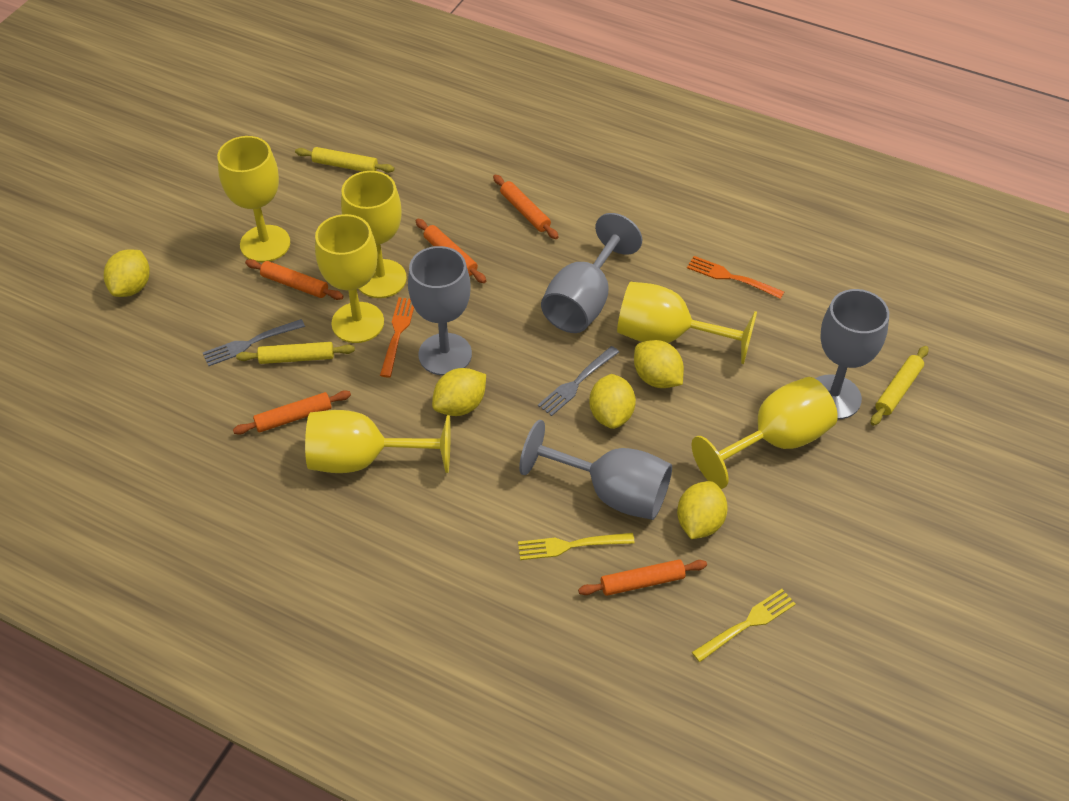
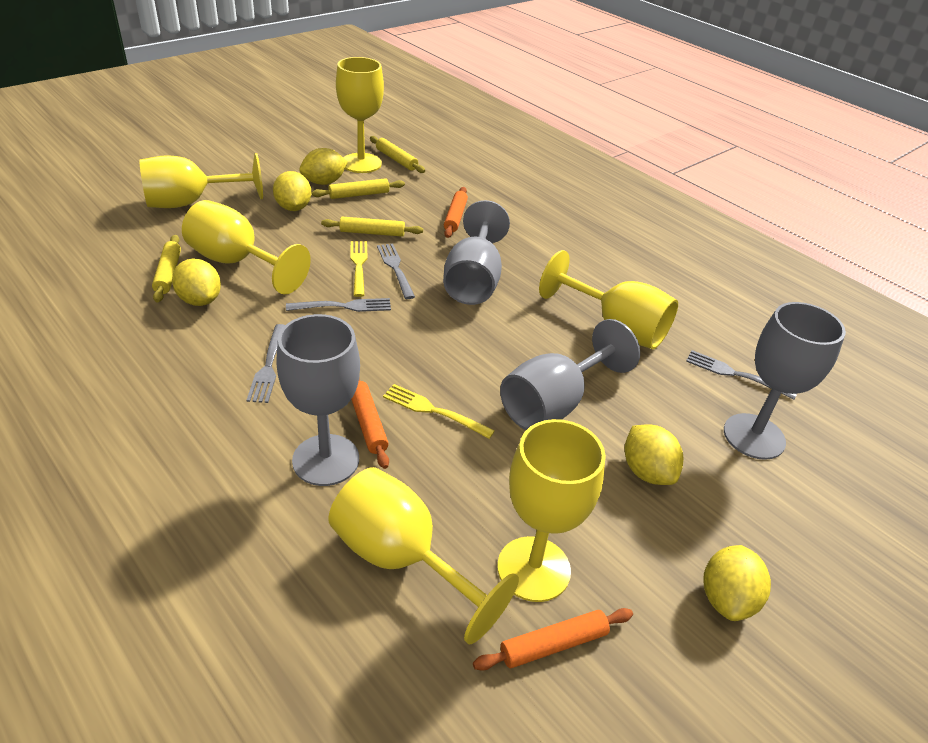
grey fork: 2 -> 4
orange fork: 2 -> 0
orange rolling pin: 5 -> 3
yellow rolling pin: 3 -> 4

